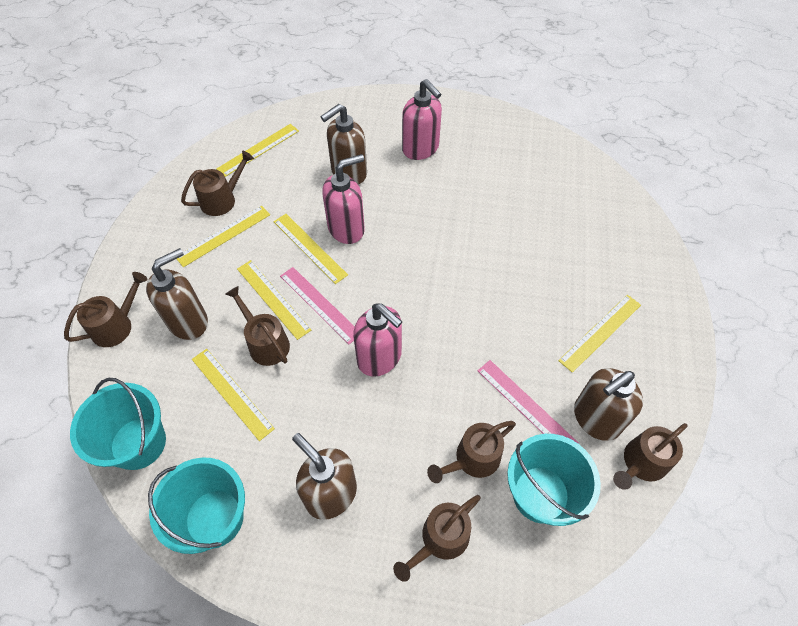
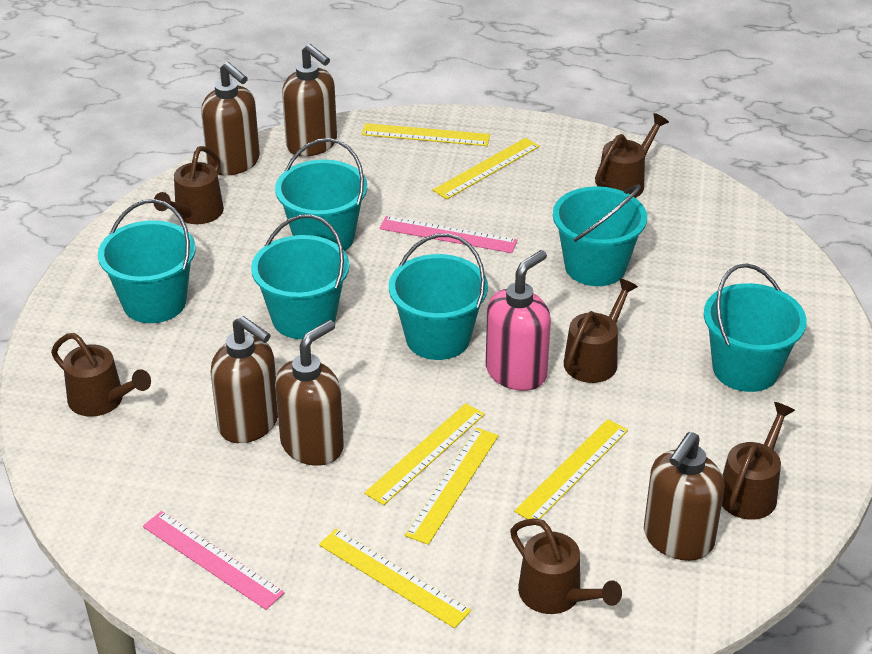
brown soap dispenser: 4 -> 5
pink soap dispenser: 3 -> 1
turquoise bucket: 3 -> 6

